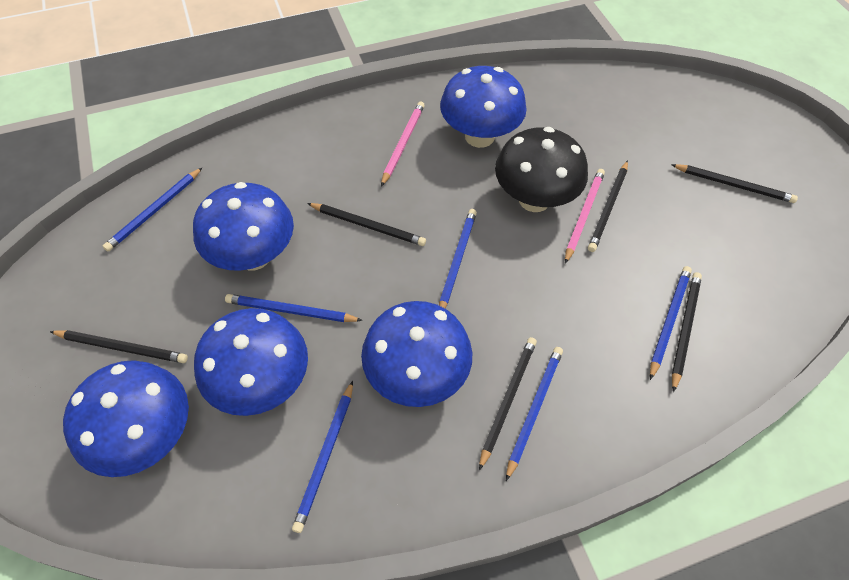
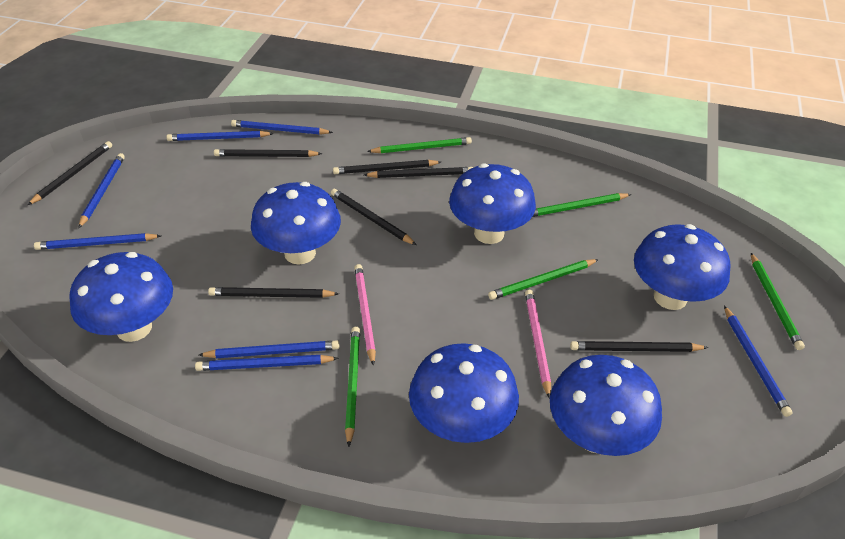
black mushroom: 1 -> 0
black pencil: 6 -> 7
blue mushroom: 5 -> 6
blue pencil: 6 -> 7
green pencil: 0 -> 5

